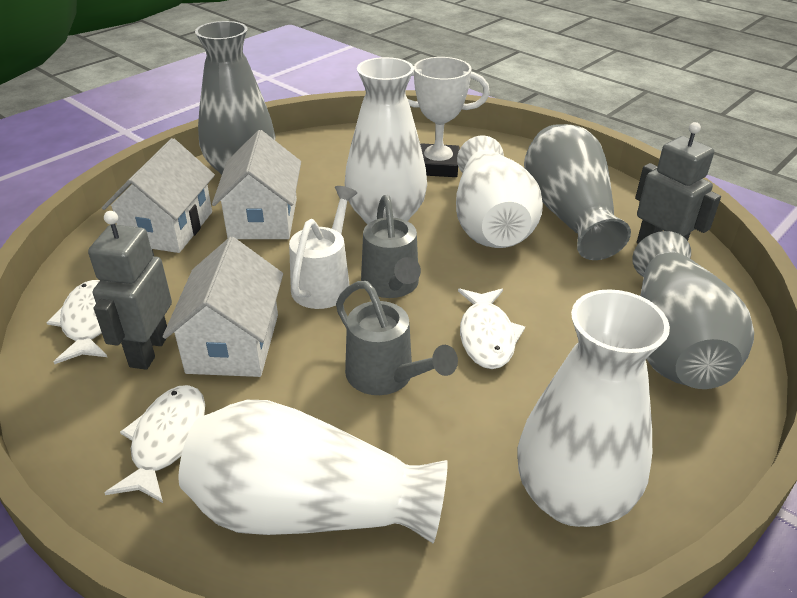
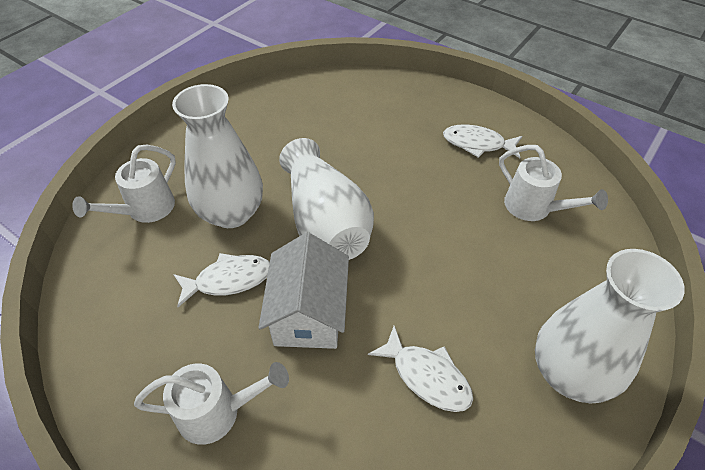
grey robot: 2 -> 0
grey vase: 3 -> 0
grey watering can: 2 -> 0
white house: 3 -> 1
white trophy: 1 -> 0
white vase: 4 -> 3
white watering can: 1 -> 3

